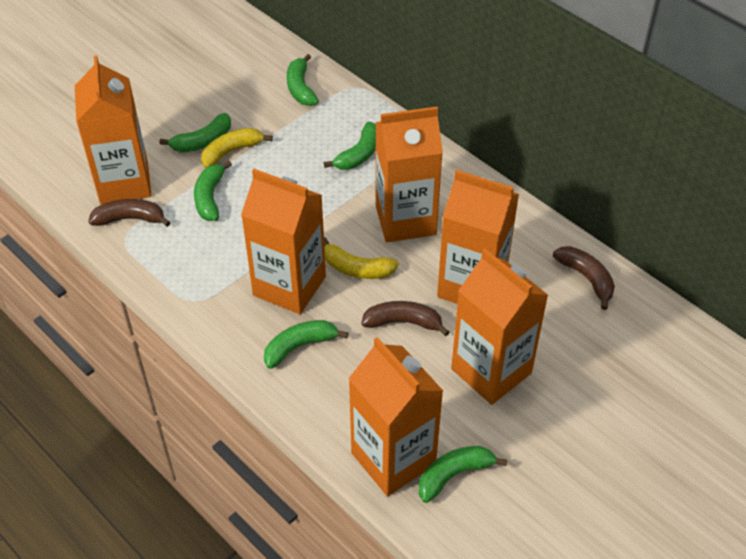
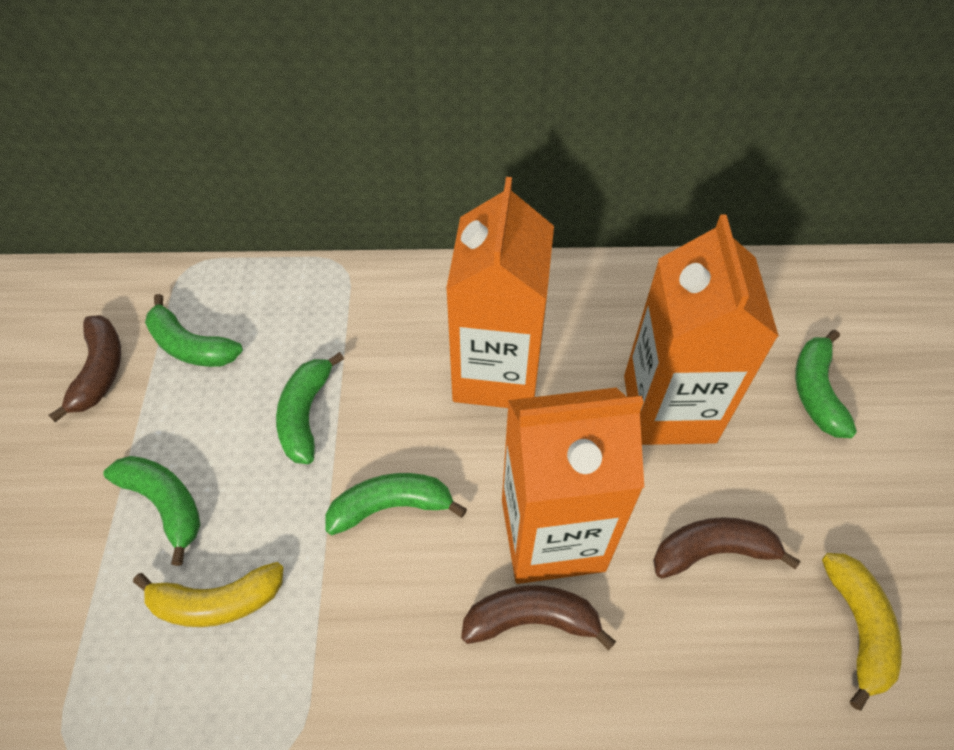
green banana: 6 -> 5
orange carton: 6 -> 3

